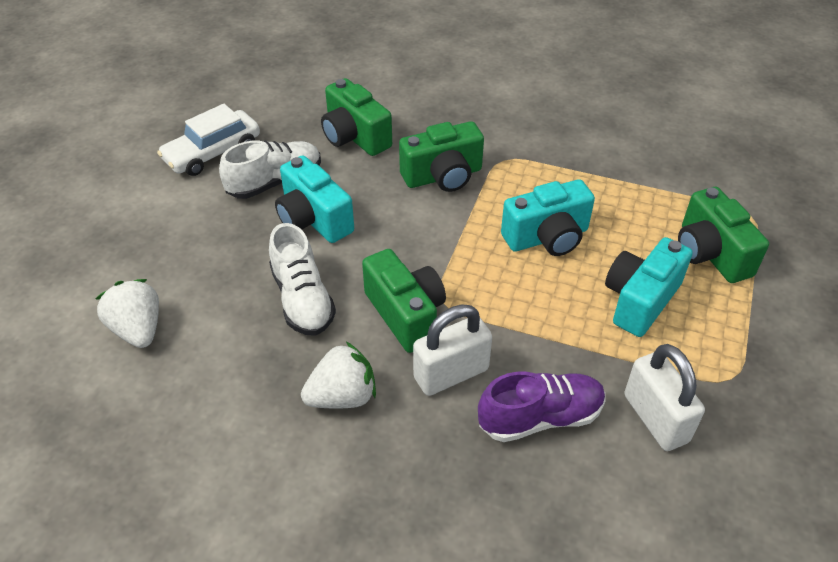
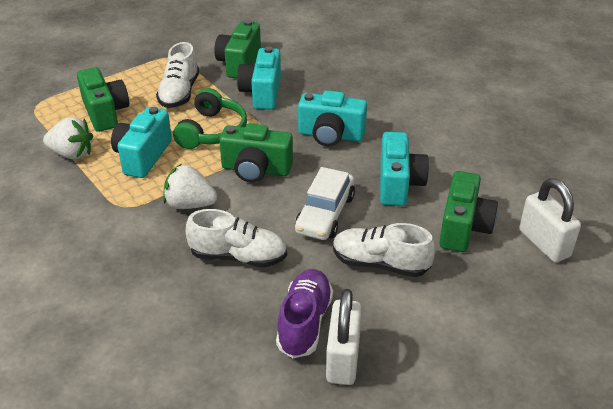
green headphones: 0 -> 1
turquoise camera: 3 -> 4
white shoe: 2 -> 3

